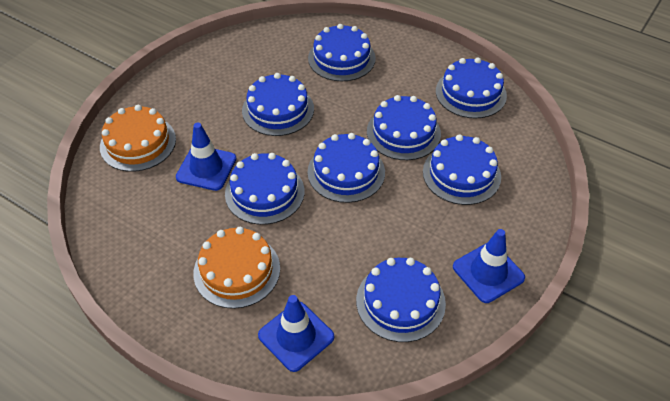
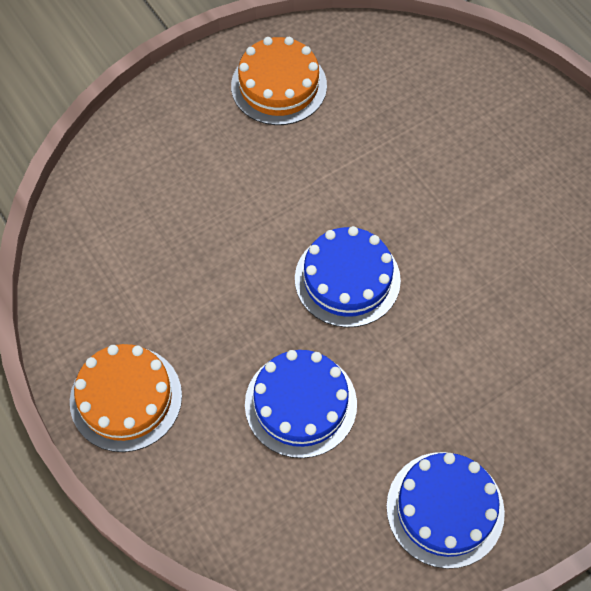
blue cake: 8 -> 3
blue traffic cone: 3 -> 0

